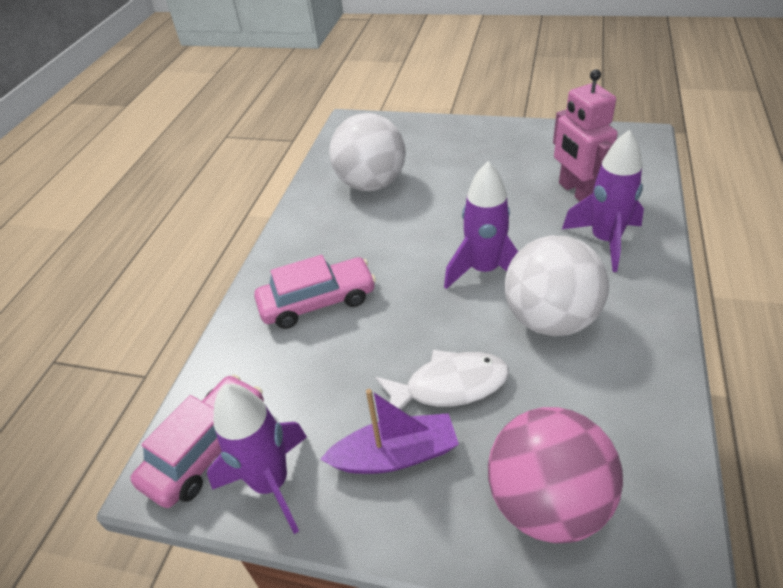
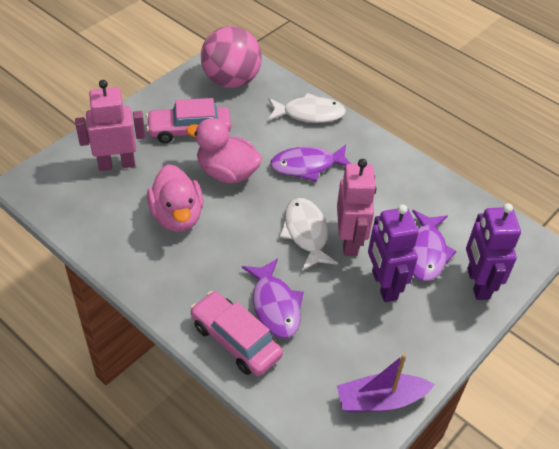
pink duck: 0 -> 2
pink robot: 1 -> 2
purple fish: 0 -> 3
purple robot: 0 -> 2
purple rocket: 3 -> 0
white ball: 2 -> 0
white fish: 1 -> 2

